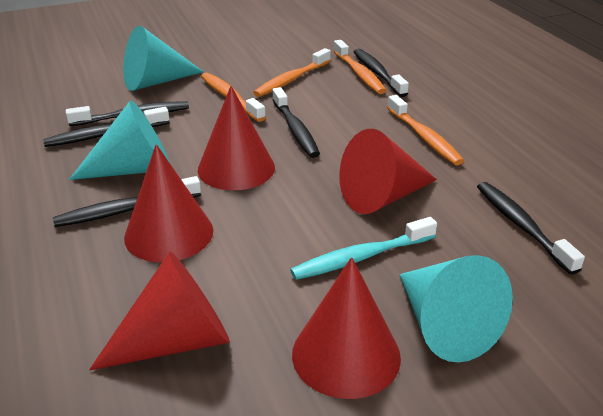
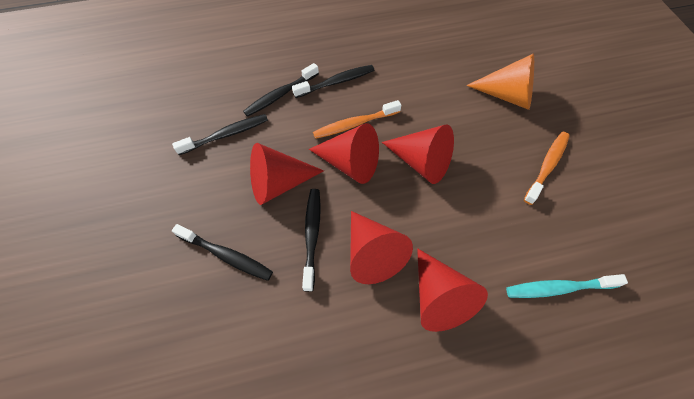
black toothbrush: 6 -> 5
orange cone: 0 -> 1
orange toothbrush: 4 -> 2
turquoise cone: 3 -> 0

